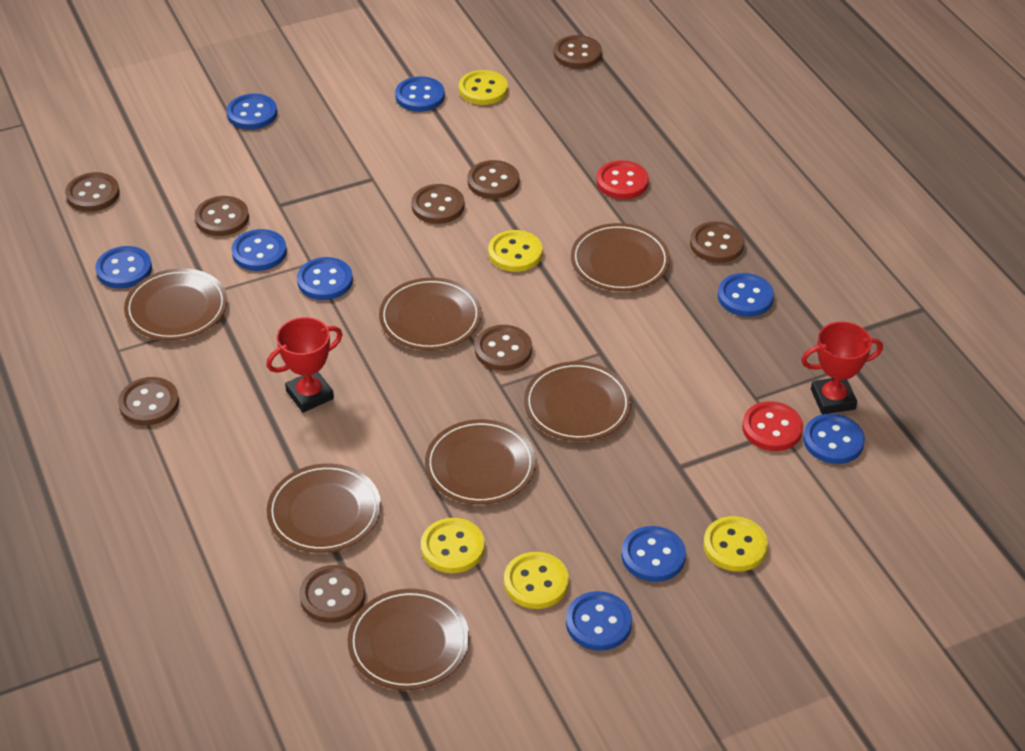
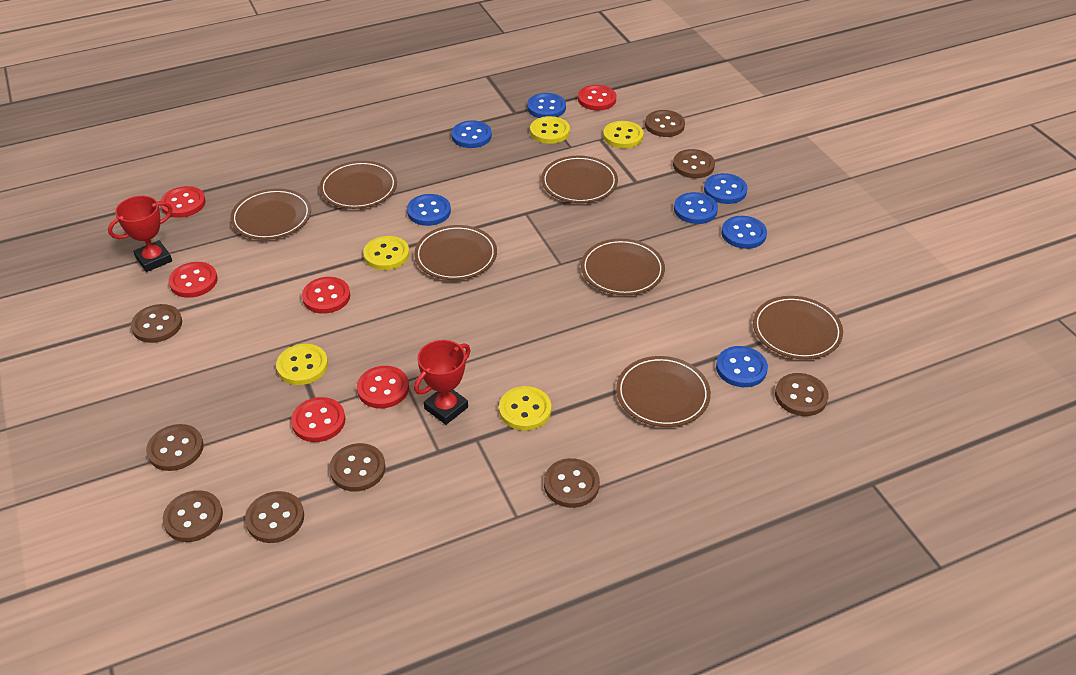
blue button: 9 -> 7
red button: 2 -> 6

